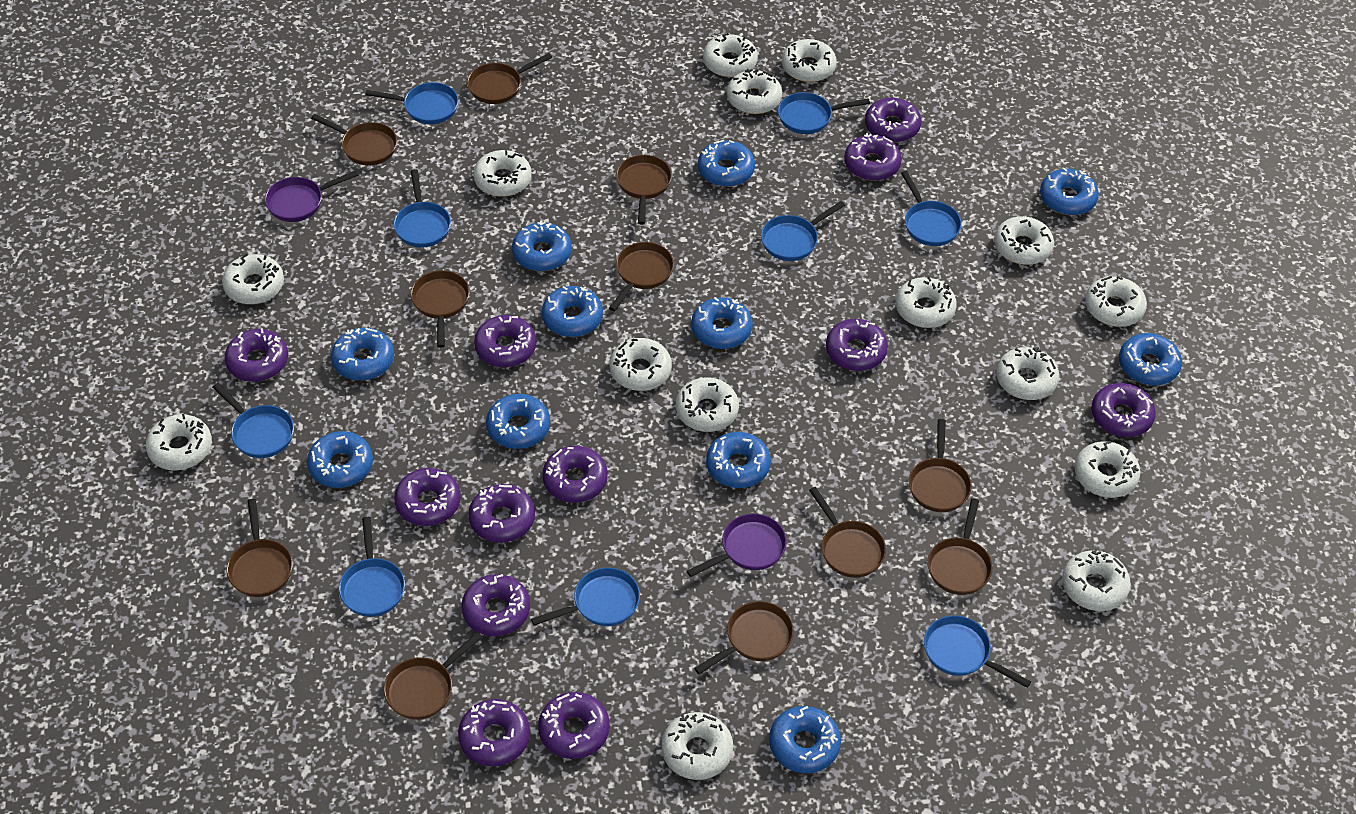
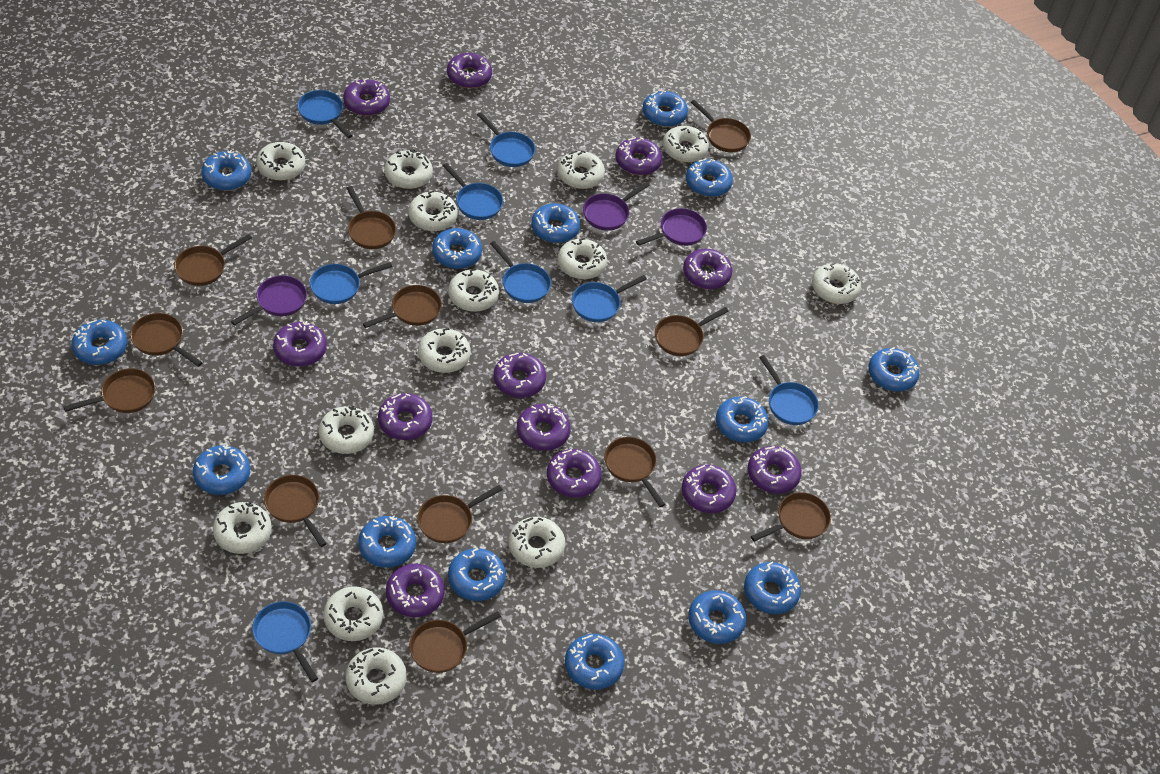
blue donut: 11 -> 14
blue pan: 9 -> 8
brown pan: 11 -> 12
purple pan: 2 -> 3
white donut: 15 -> 14

